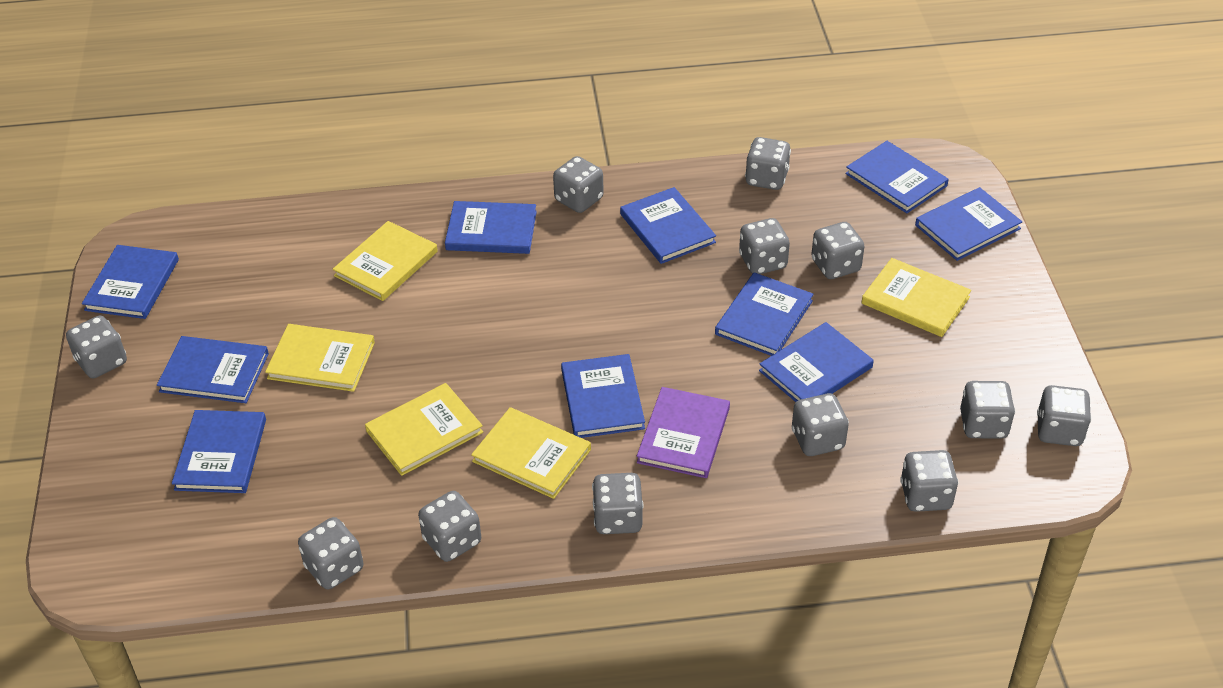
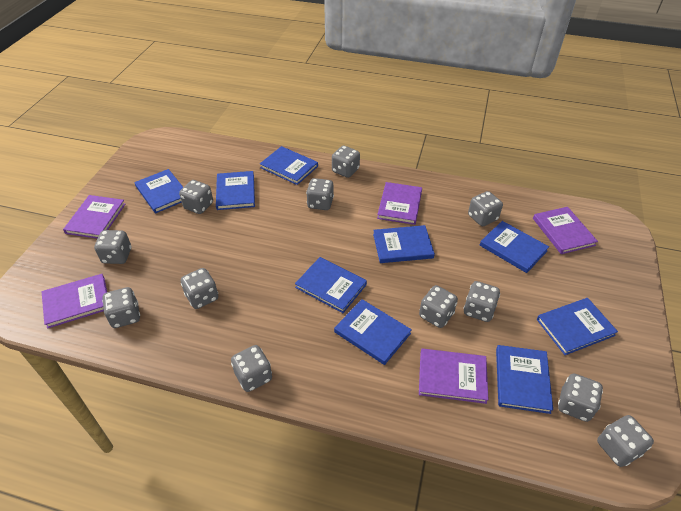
blue book: 10 -> 9
purple book: 1 -> 5
yellow book: 5 -> 0

